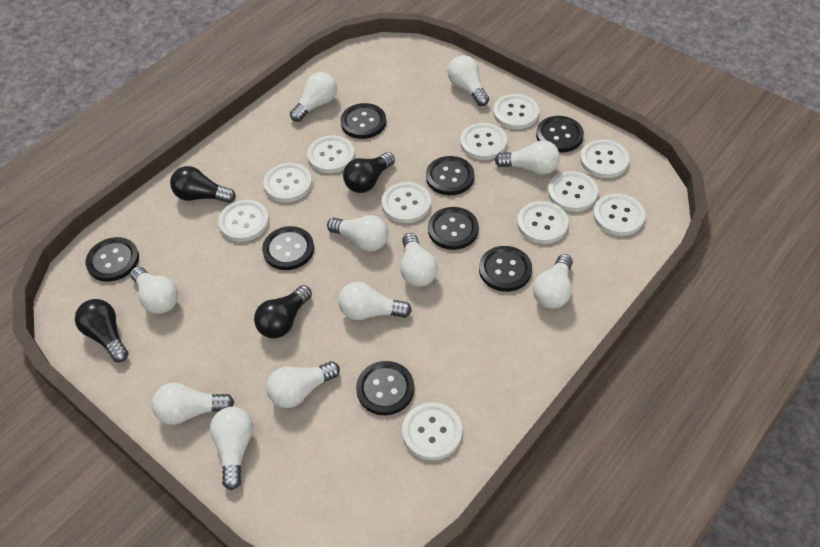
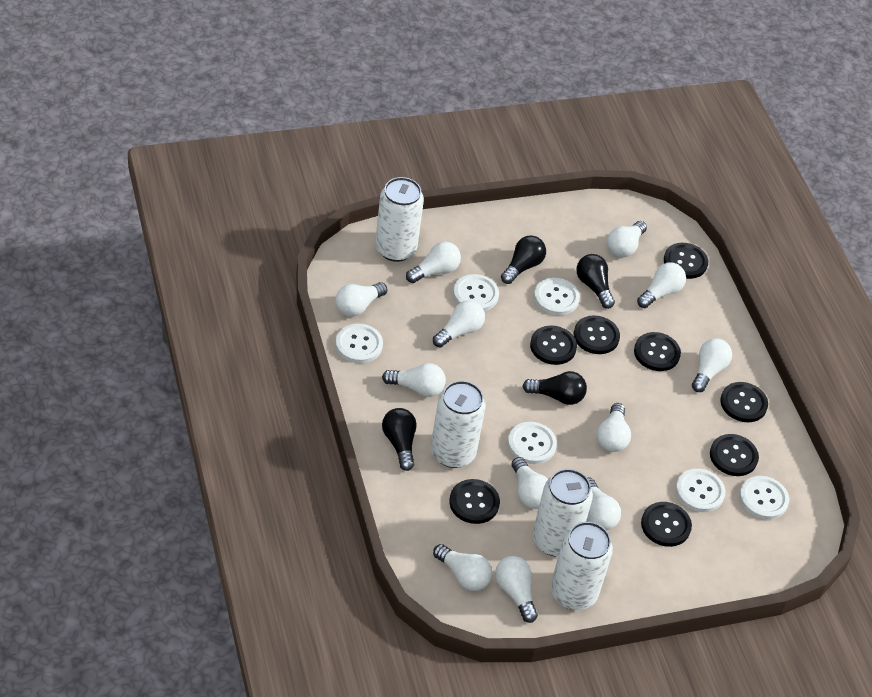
white button: 11 -> 6
white can: 0 -> 4
white light bulb: 11 -> 12

